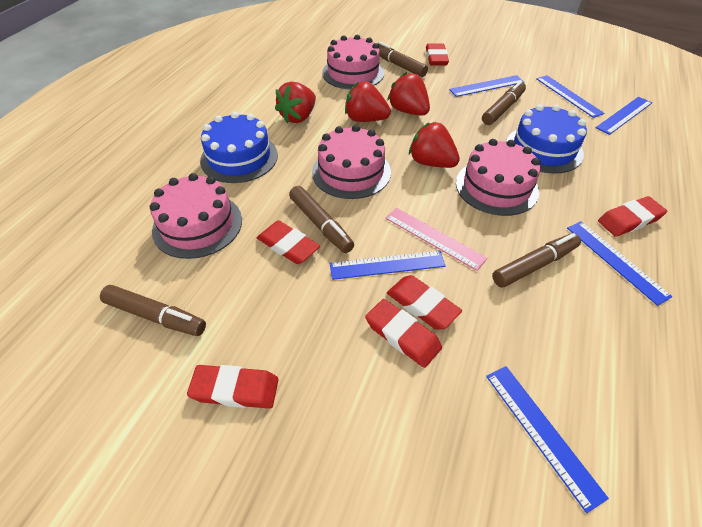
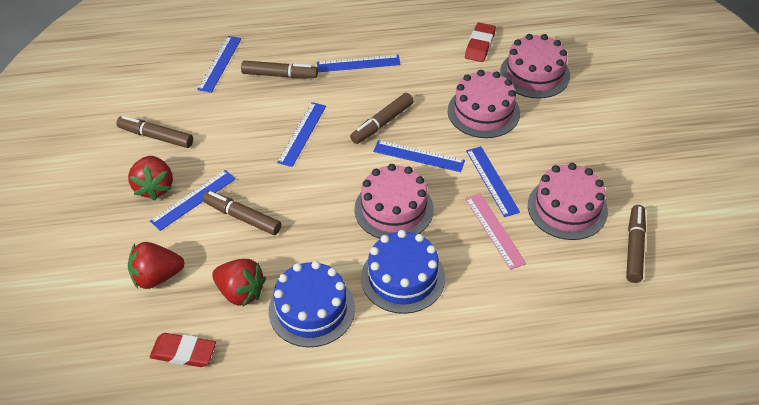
red eraser: 6 -> 2
red strawberry: 4 -> 3

